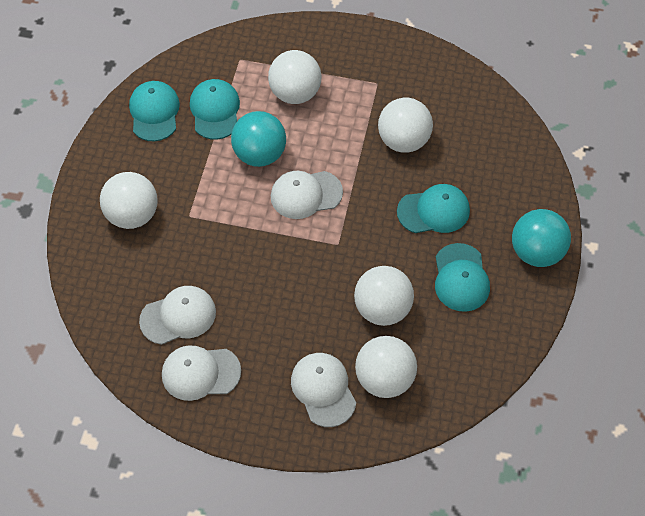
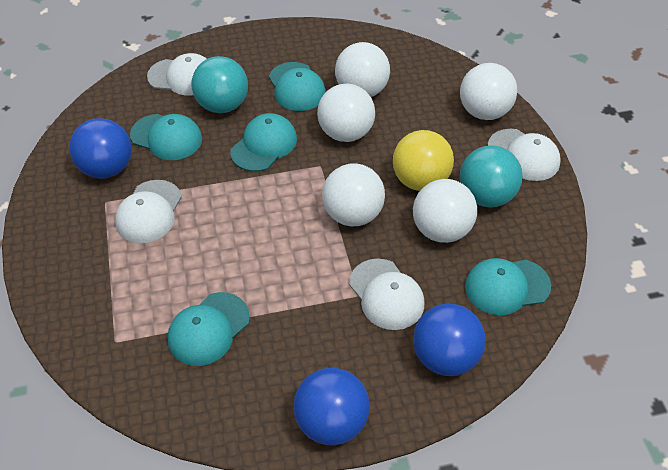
blue ball: 0 -> 3
turquoise cap: 4 -> 5
yellow ball: 0 -> 1

